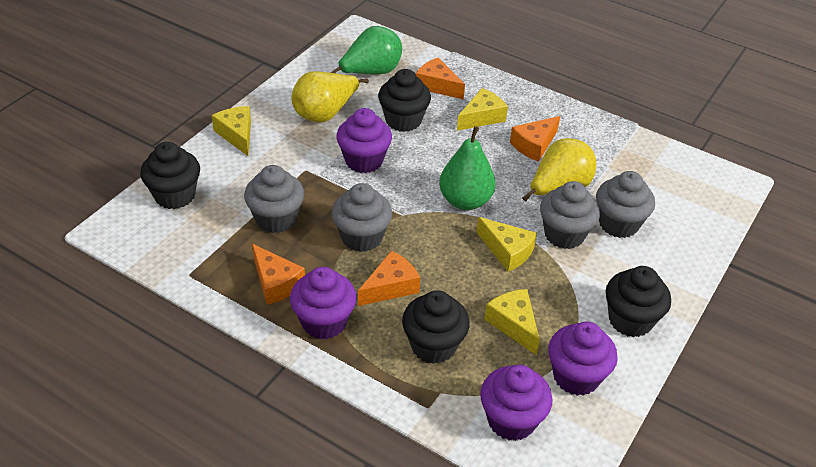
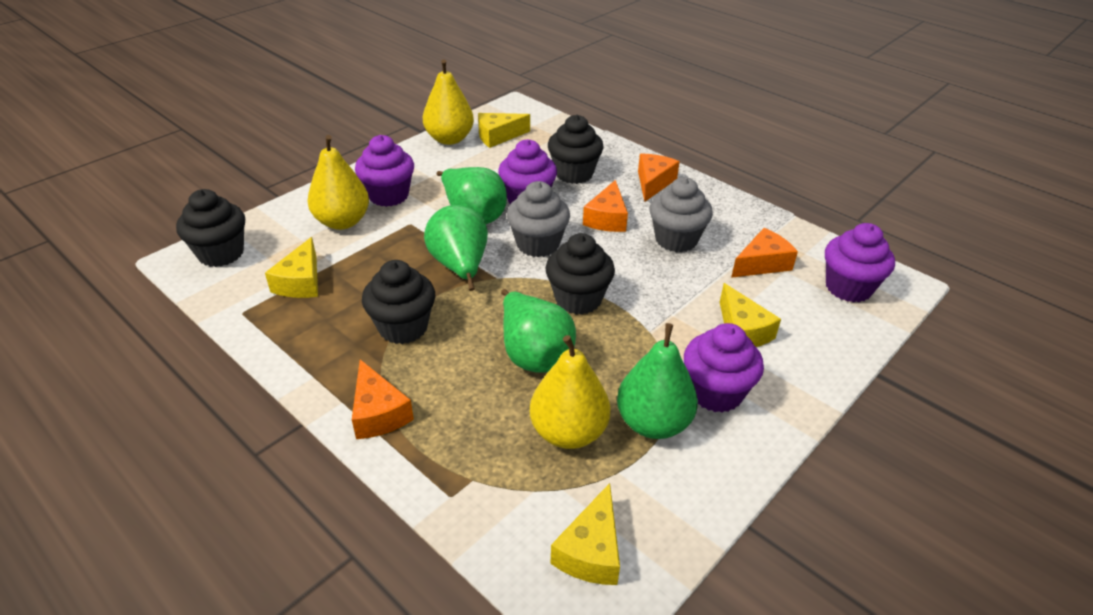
green pear: 2 -> 4
grey cupcake: 4 -> 2
yellow pear: 2 -> 3

